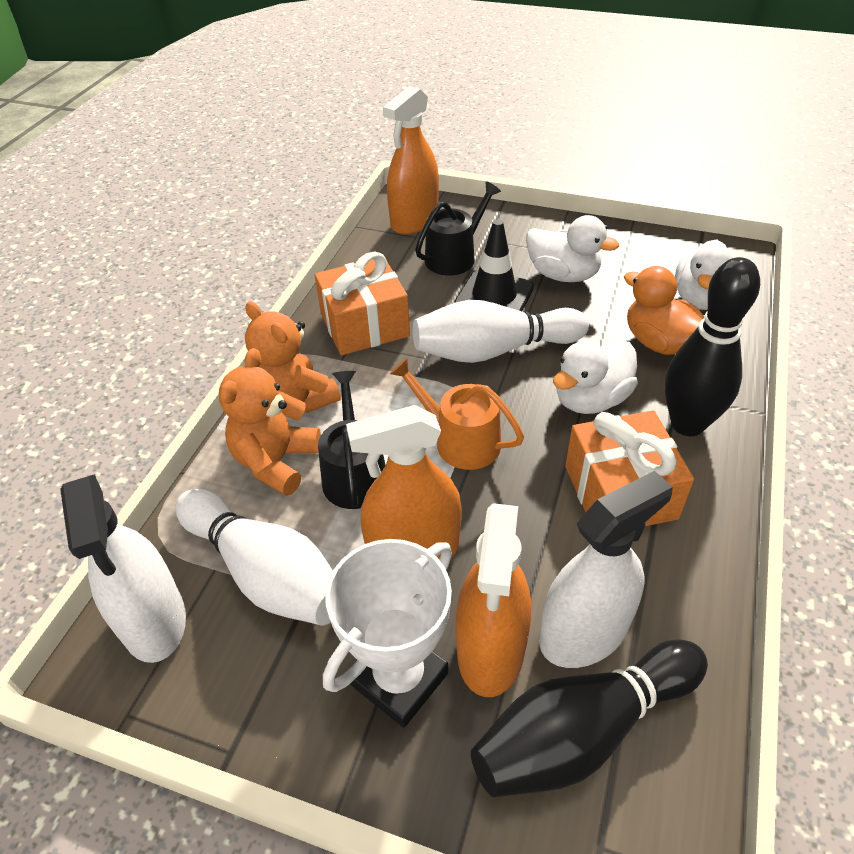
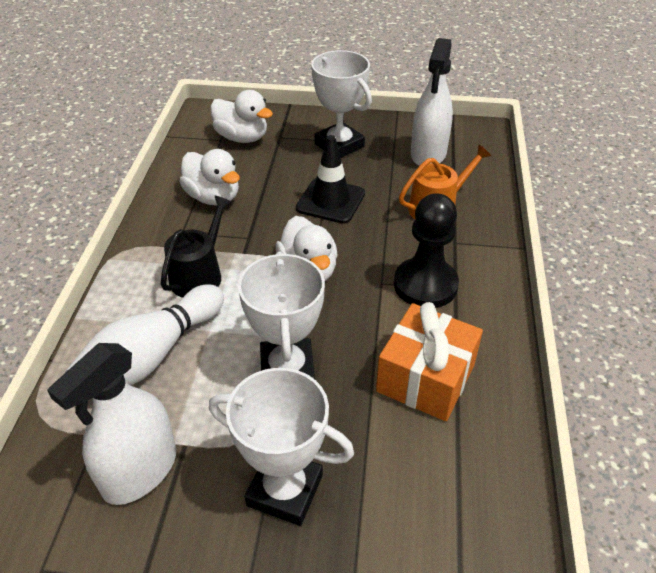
black bowling pin: 2 -> 0
black pawn: 0 -> 1
black watering can: 2 -> 1
orange duck: 1 -> 0
orange gift: 2 -> 1
orange spray bottle: 3 -> 0
orange teddy bear: 2 -> 0
white bowling pin: 2 -> 1
white trophy: 1 -> 3

